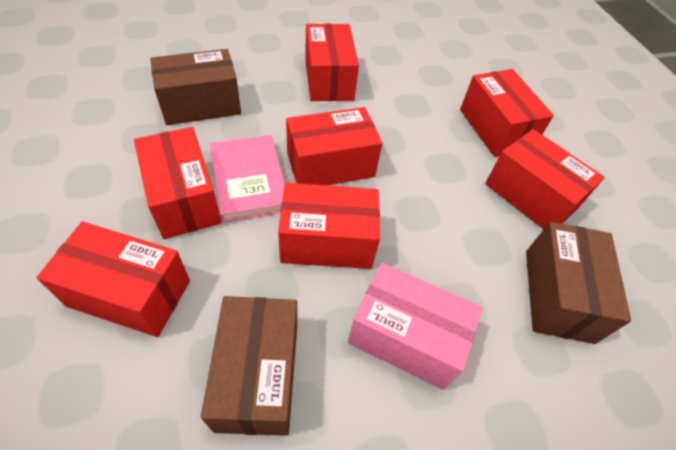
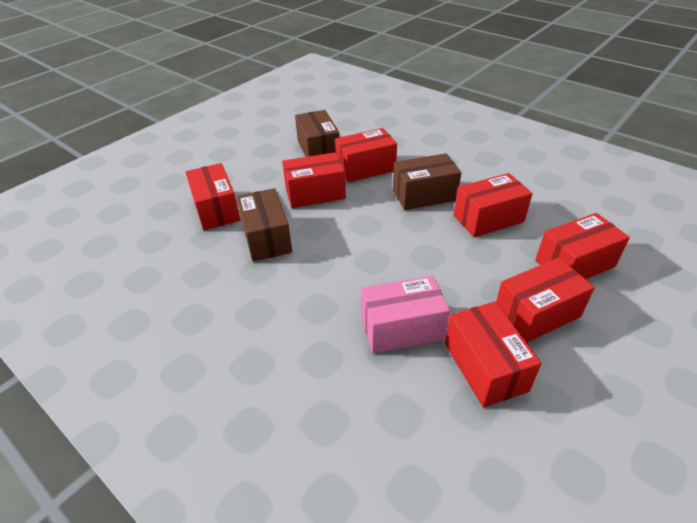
pink book: 1 -> 0

